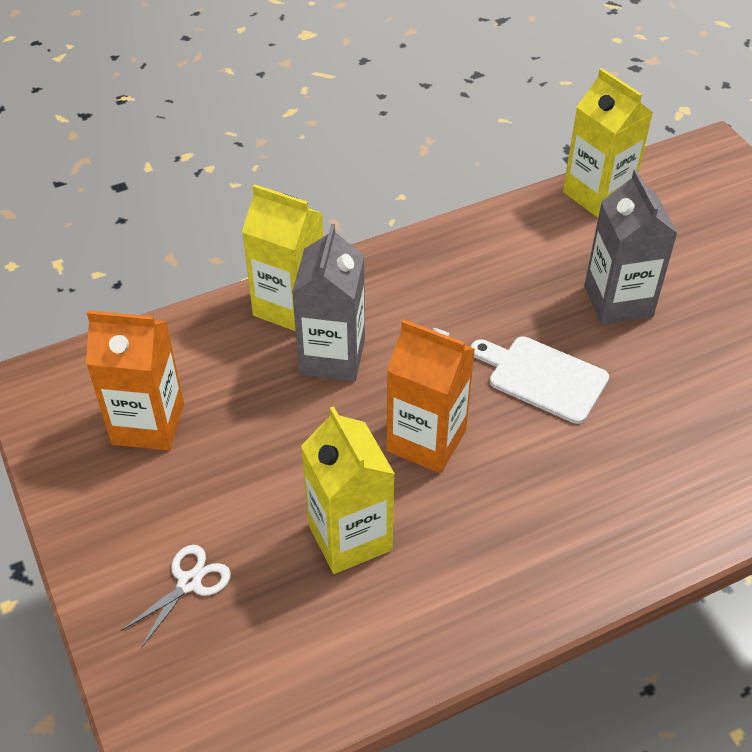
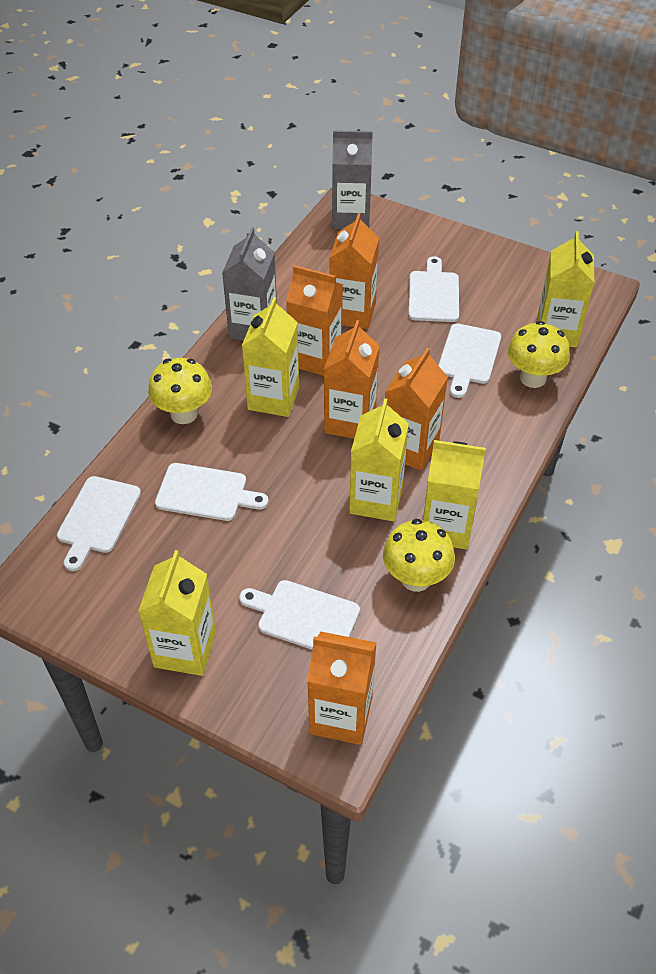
orange carton: 2 -> 5
white cutting board: 1 -> 5
white scissors: 1 -> 0
yellow carton: 3 -> 5
yellow mushroom: 0 -> 3

